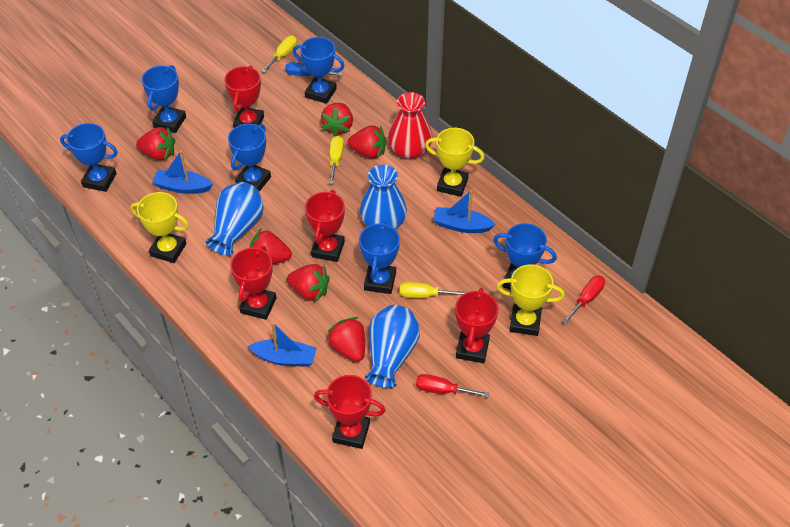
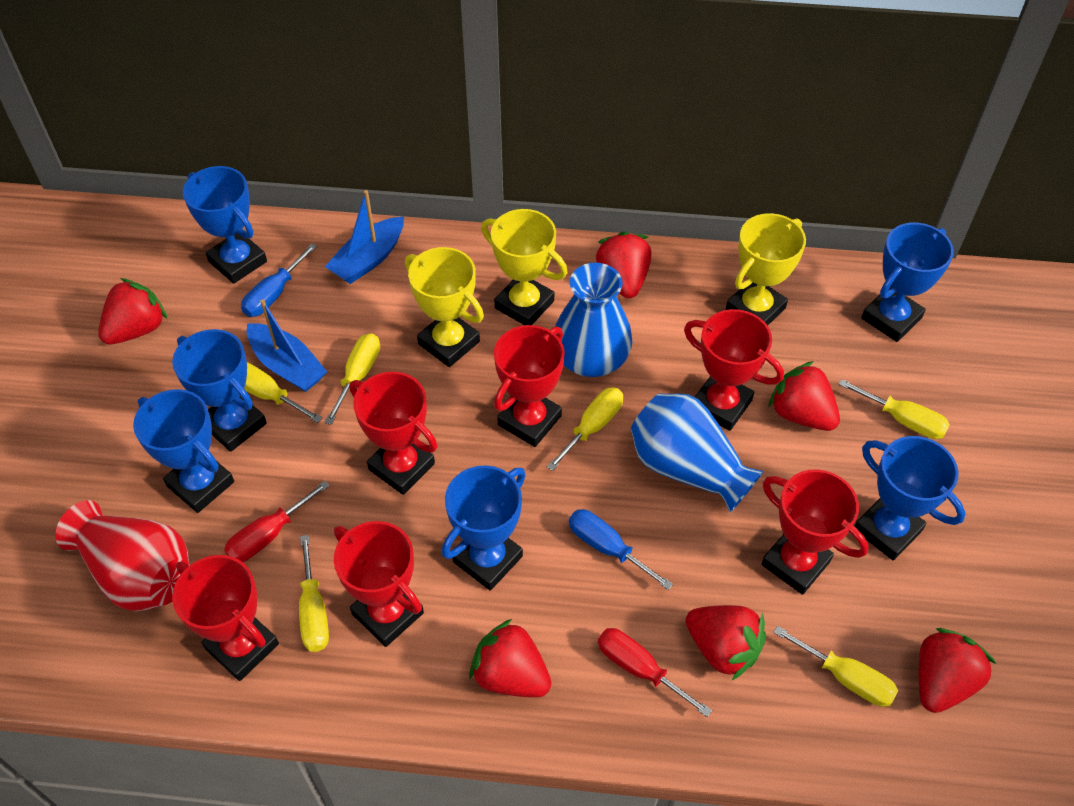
blue boat: 3 -> 2
blue screwdriver: 1 -> 2
blue vase: 3 -> 2
red trophy: 5 -> 6
yellow screwdriver: 3 -> 6

